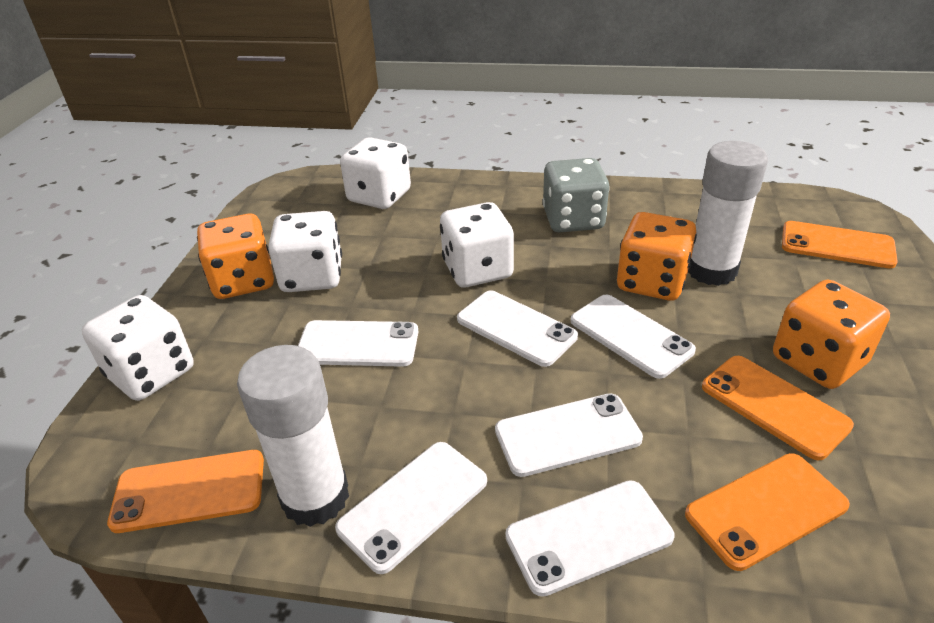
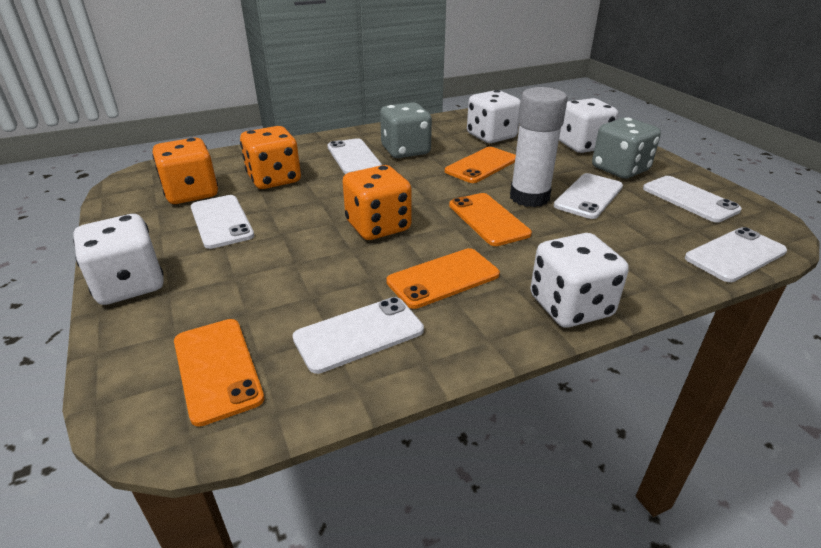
grey dice: 1 -> 2
white glue stick: 2 -> 1

